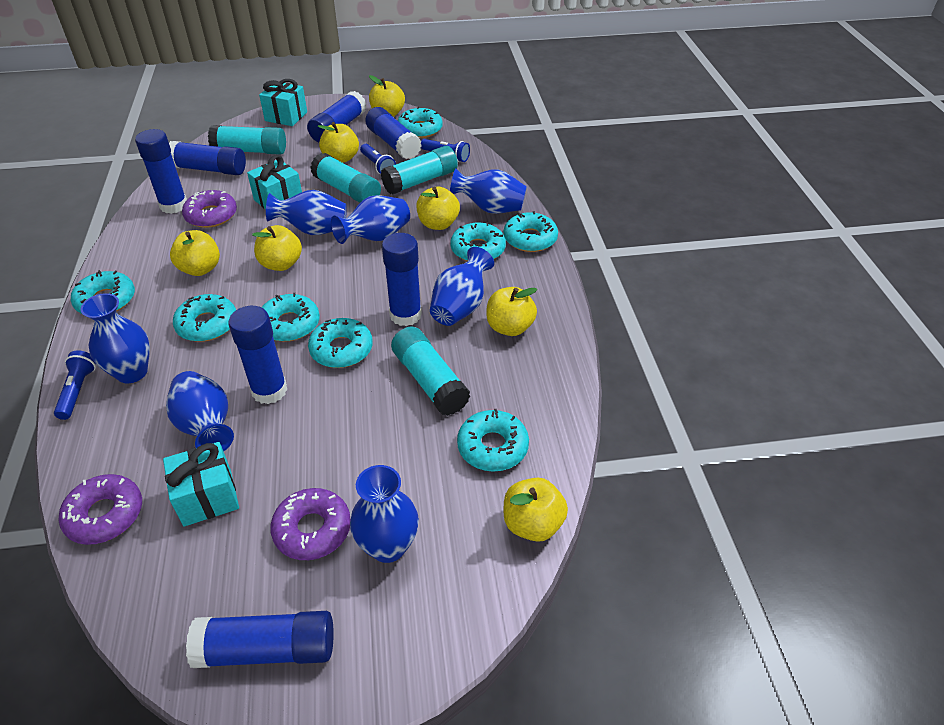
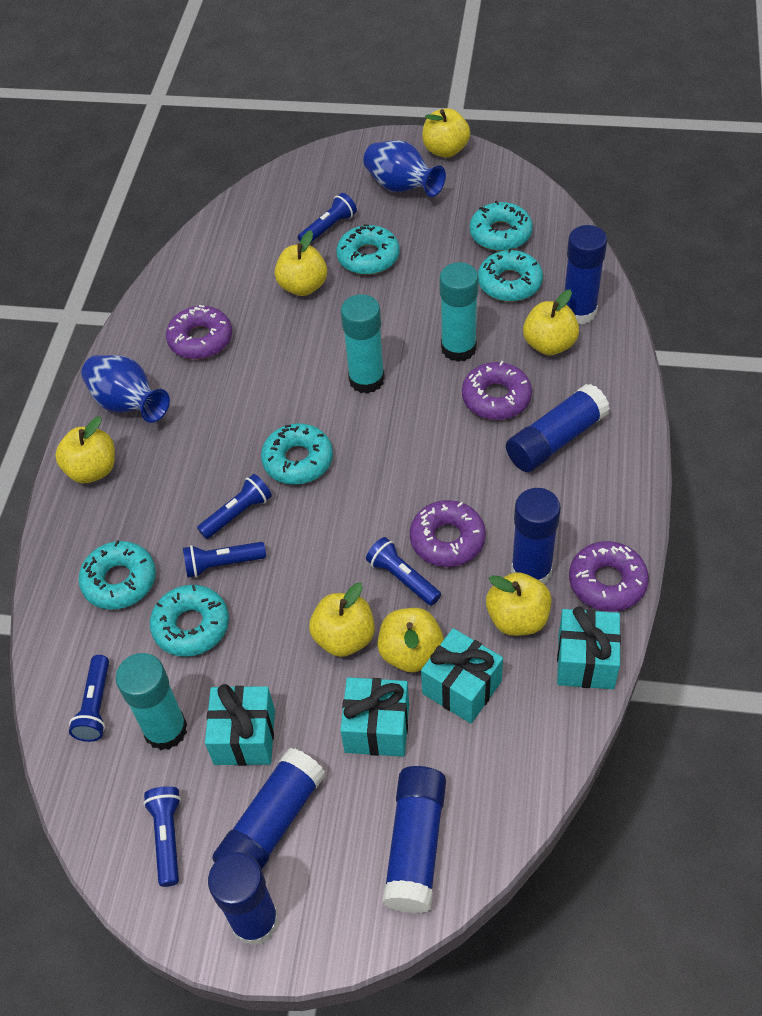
blue flashlight: 3 -> 6
blue glue stick: 7 -> 6
blue vase: 7 -> 2
purple donut: 3 -> 4
turquoise donut: 8 -> 6
turquoise gift: 3 -> 4
turquoise glue stick: 4 -> 3

